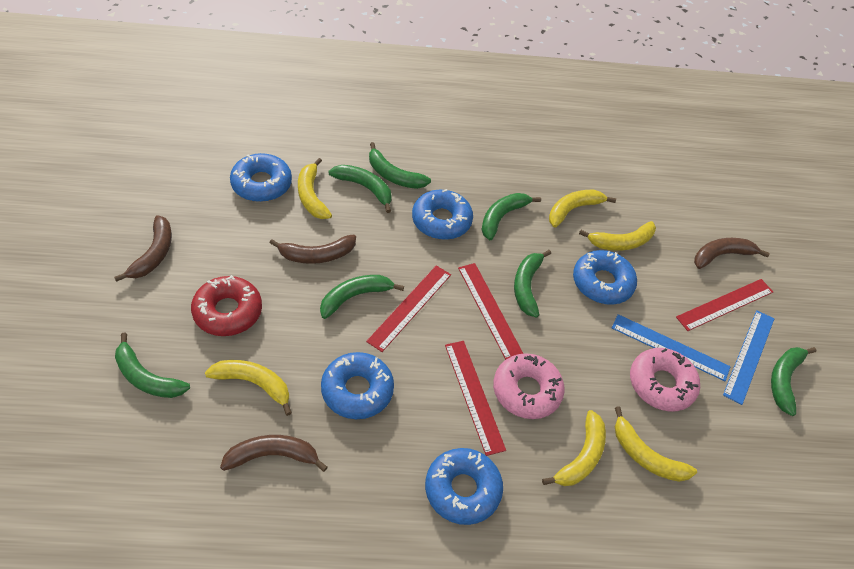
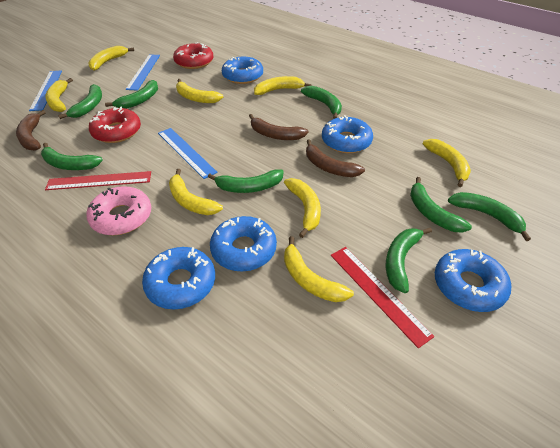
blue ruler: 2 -> 3
brown banana: 4 -> 3
green banana: 7 -> 8
pink donut: 2 -> 1
red donut: 1 -> 2
red ruler: 4 -> 2
yellow banana: 6 -> 8

